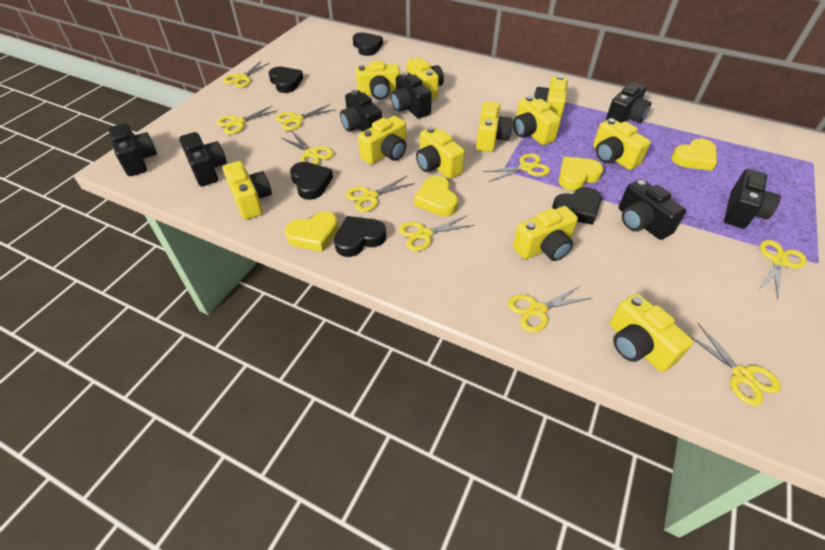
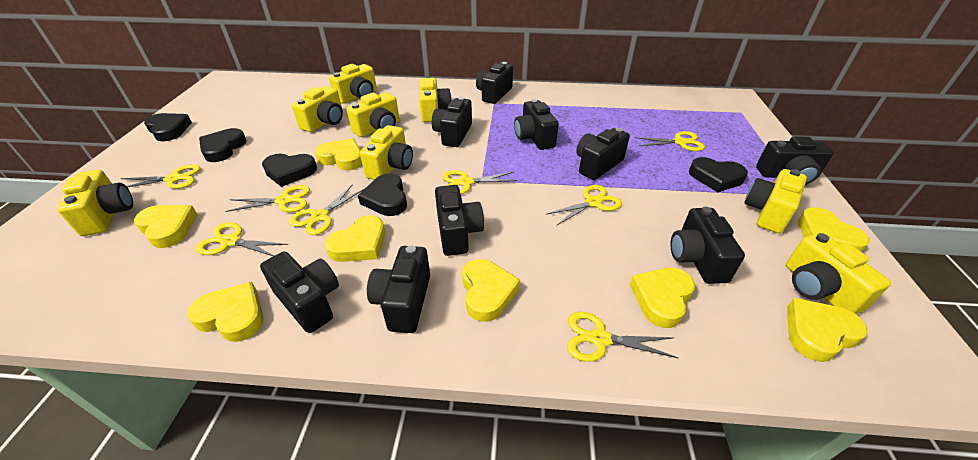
black camera: 7 -> 9
yellow camera: 11 -> 8
yellow heart: 4 -> 8
yellow scissors: 10 -> 8

